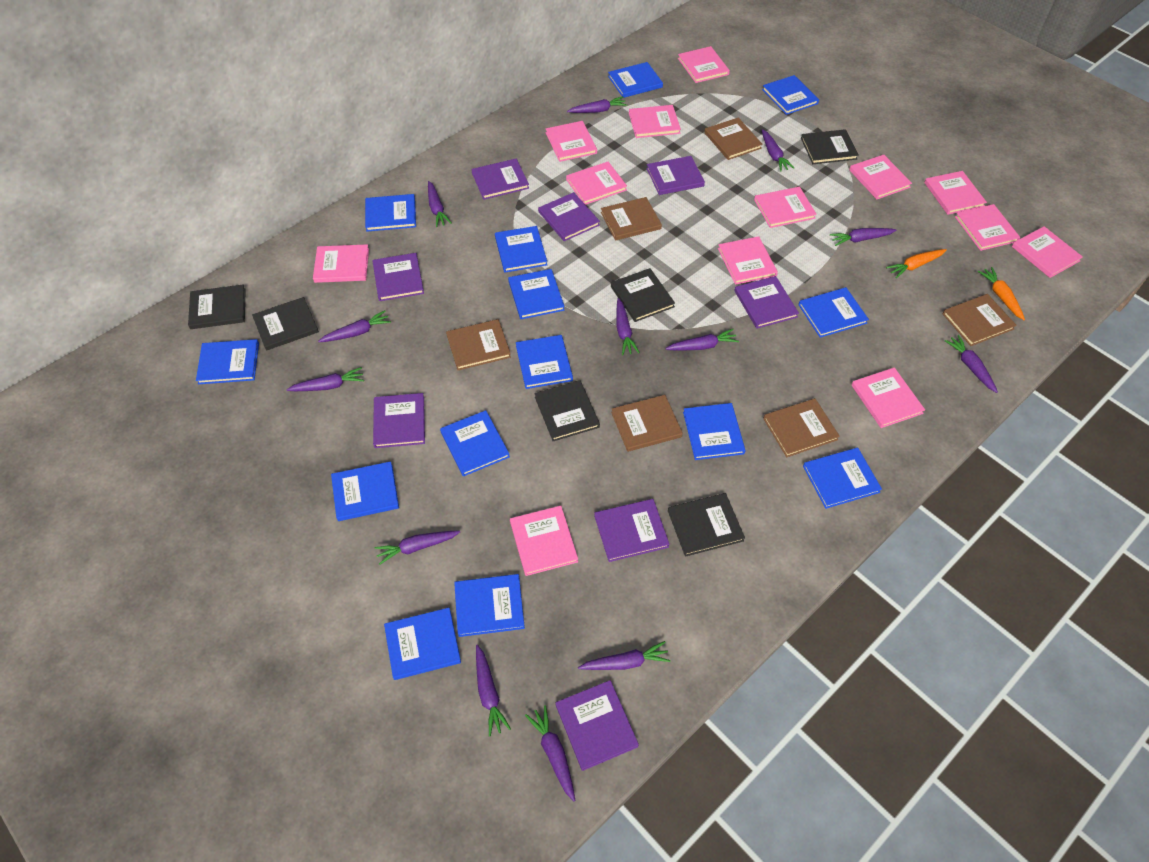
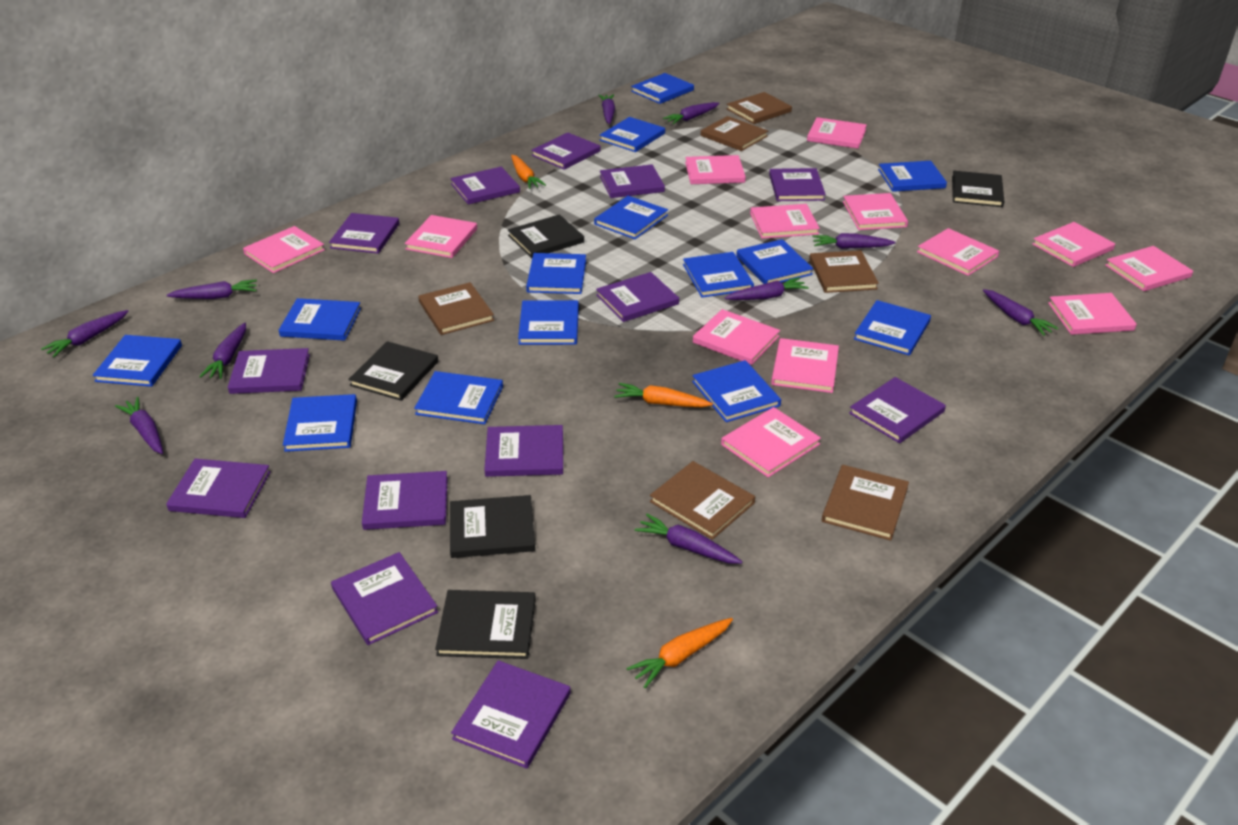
black book: 6 -> 5
orange carrot: 2 -> 3
purple book: 8 -> 13
purple carrot: 13 -> 10

